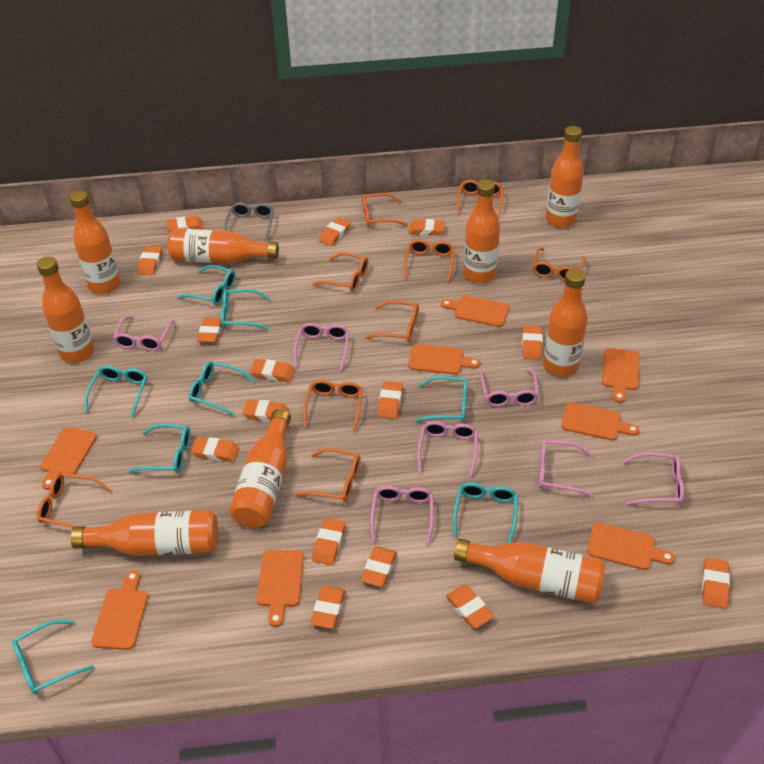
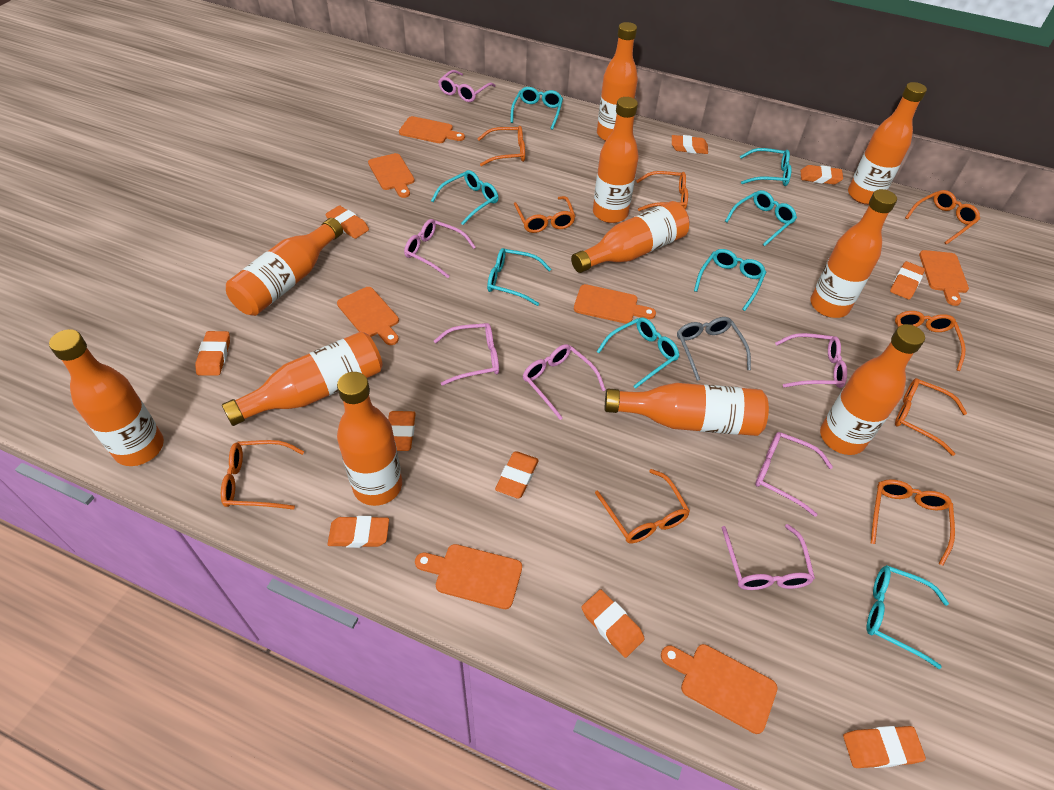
orange bottle: 9 -> 11
orange cutting board: 8 -> 7
orange eraser: 15 -> 10

